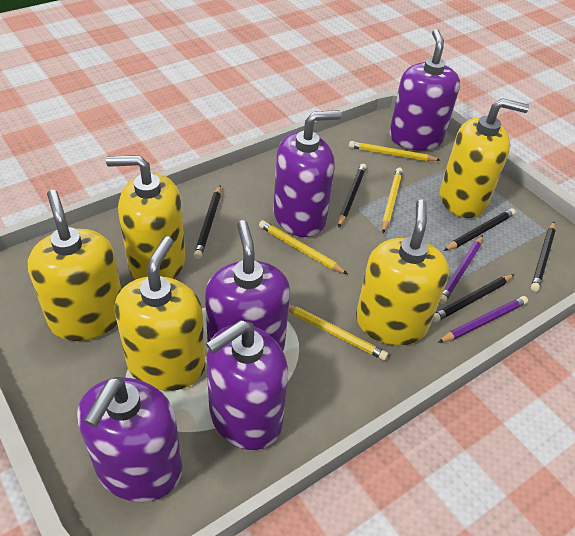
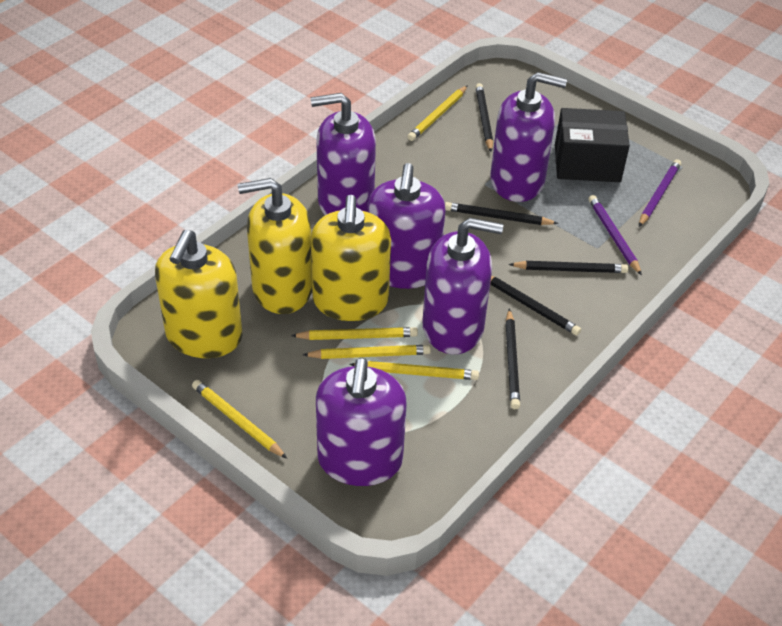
black box: 0 -> 1
yellow pencil: 4 -> 5
yellow soap dispenser: 5 -> 3

